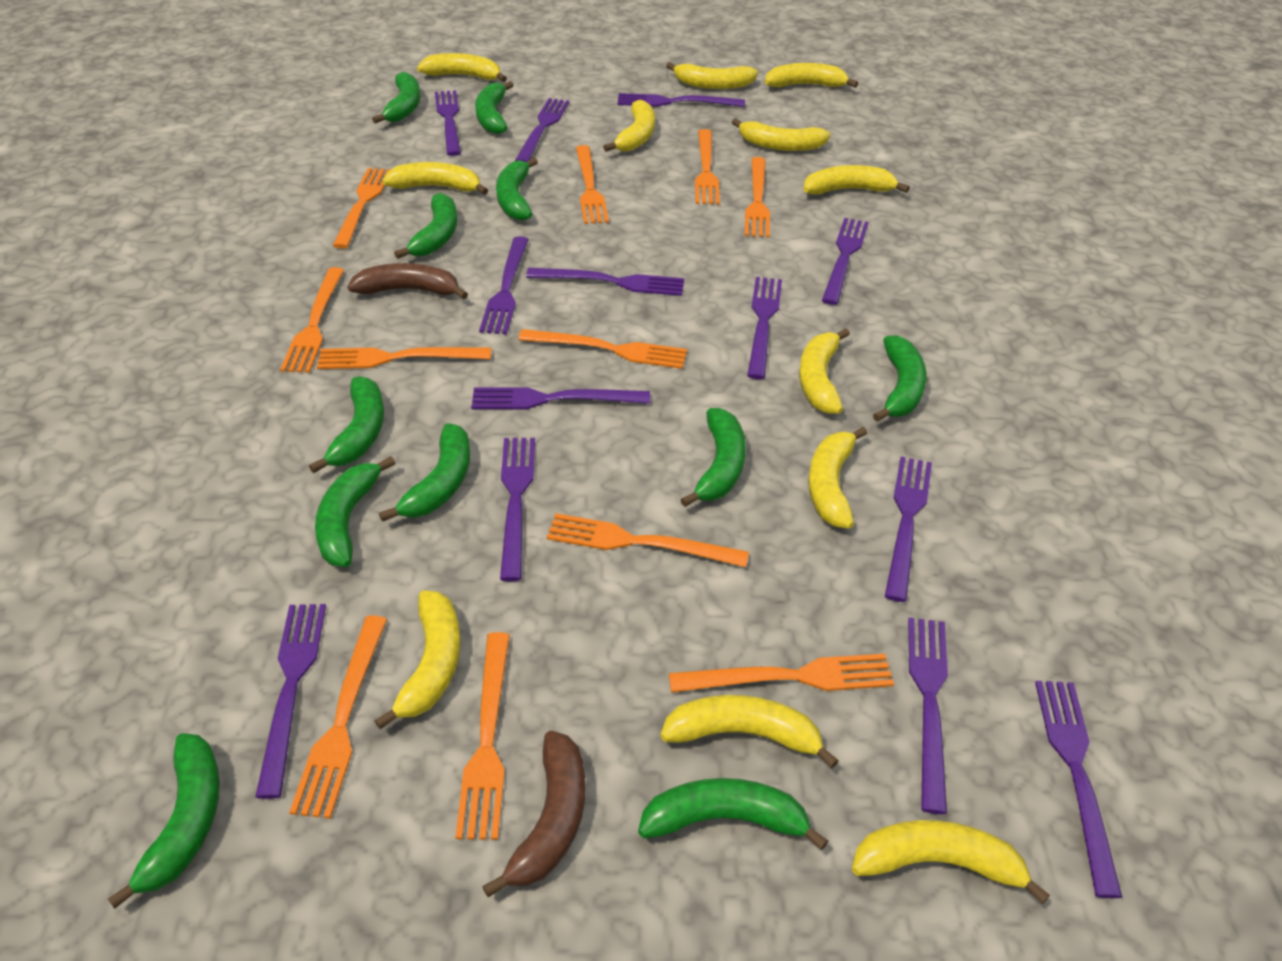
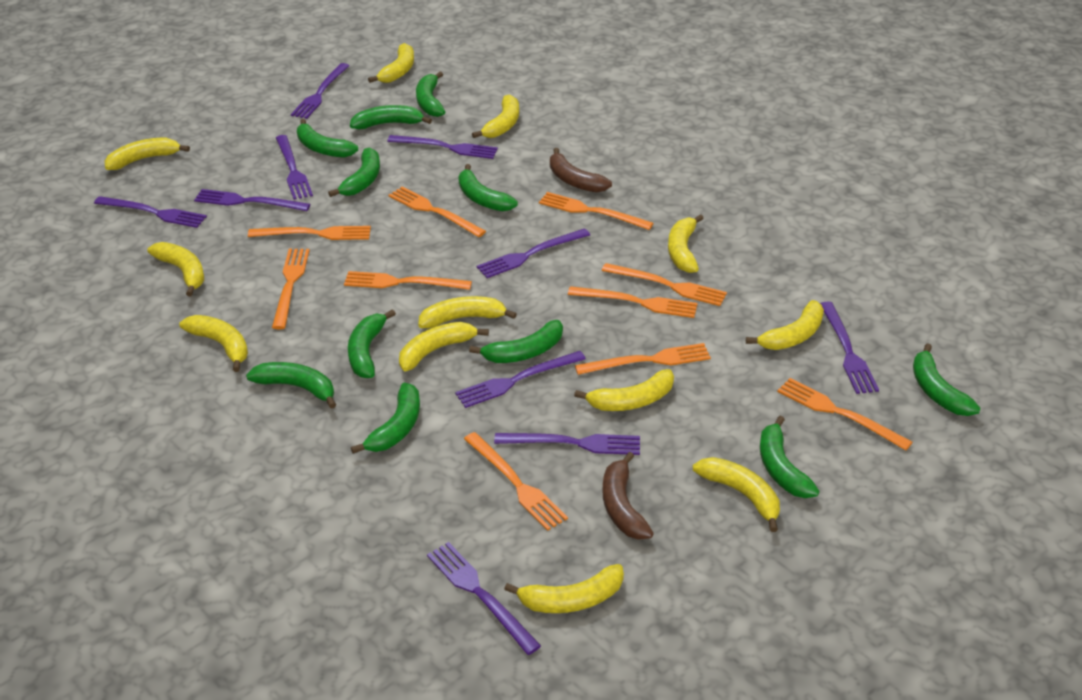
orange fork: 11 -> 10
purple fork: 13 -> 10

